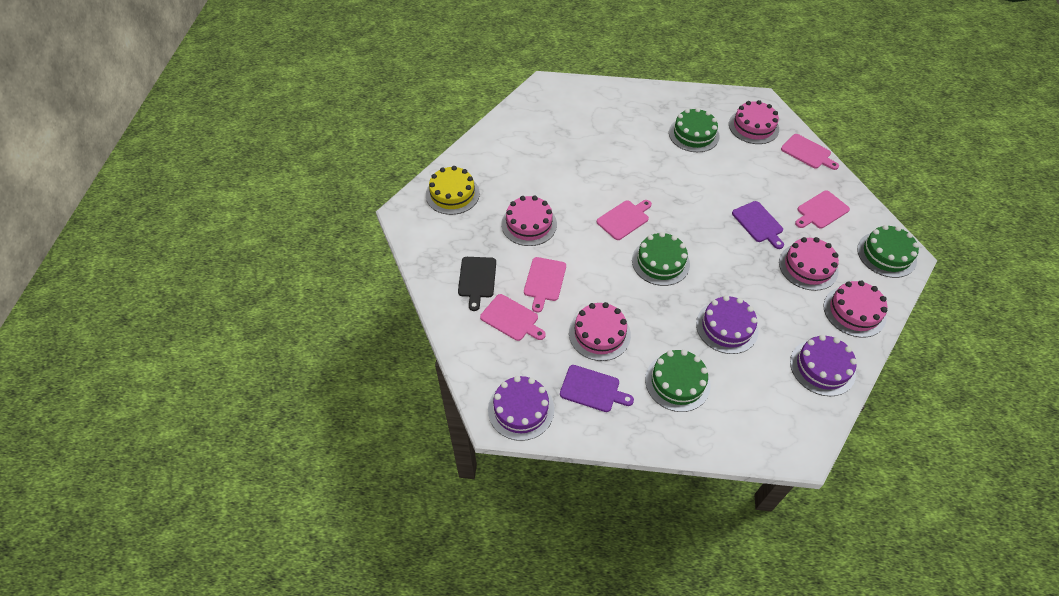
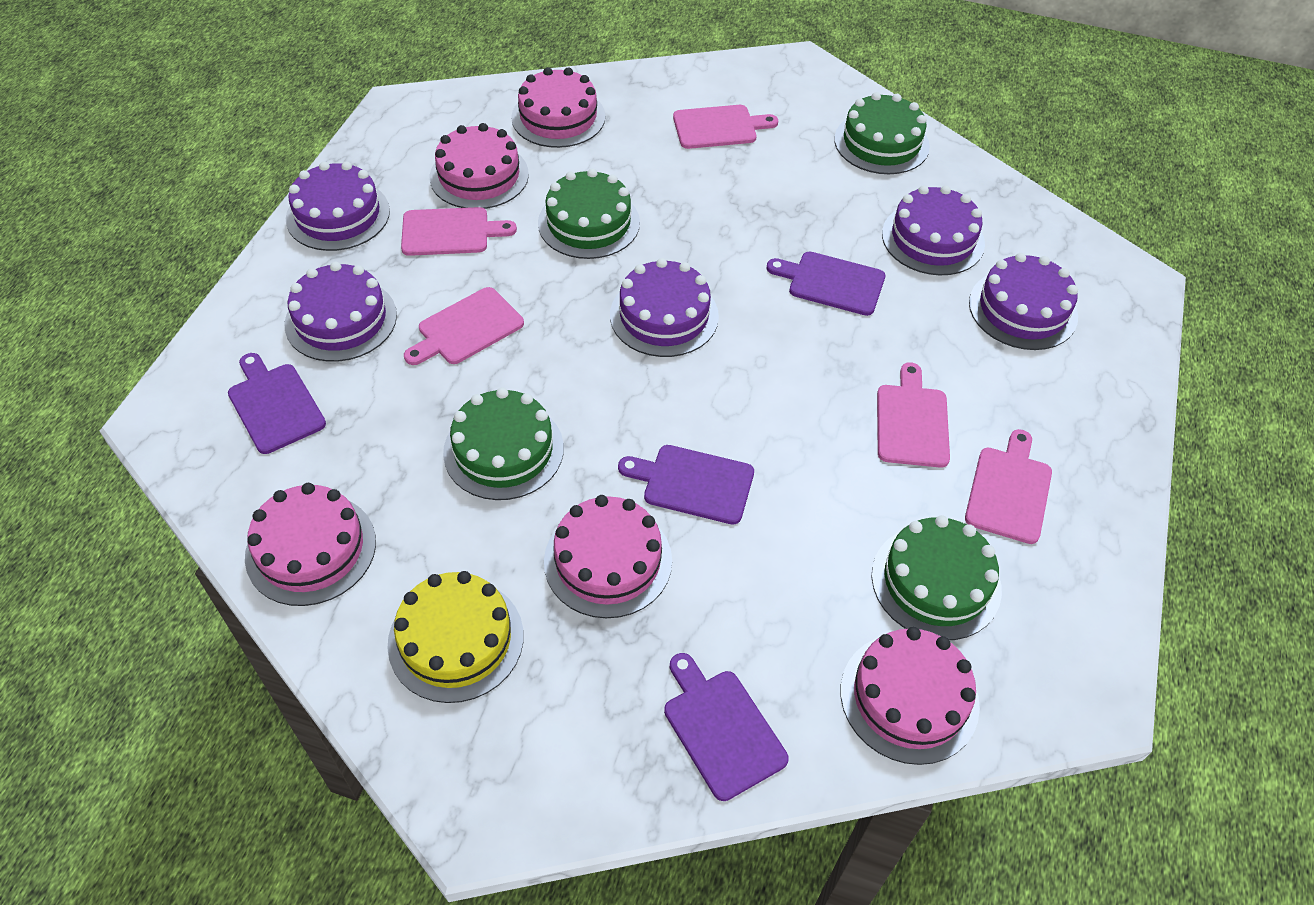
black cutting board: 1 -> 0
purple cake: 3 -> 5
purple cutting board: 2 -> 4

